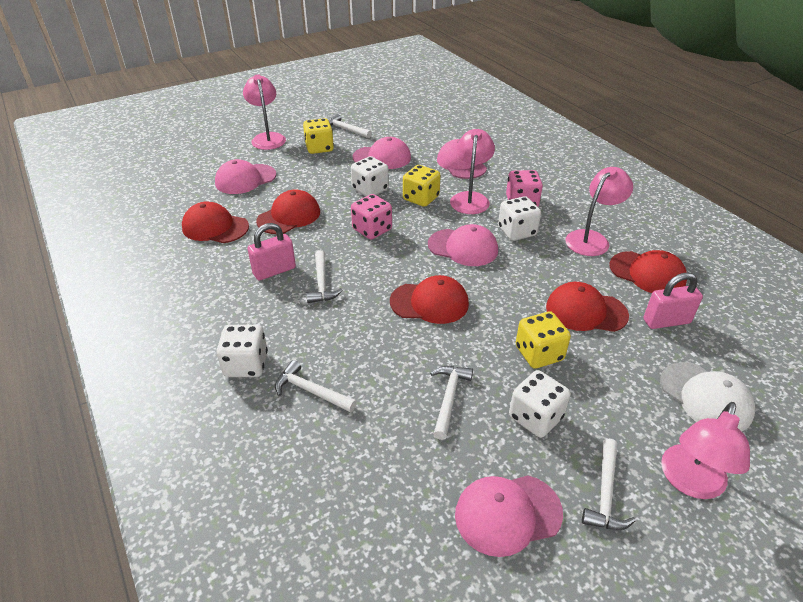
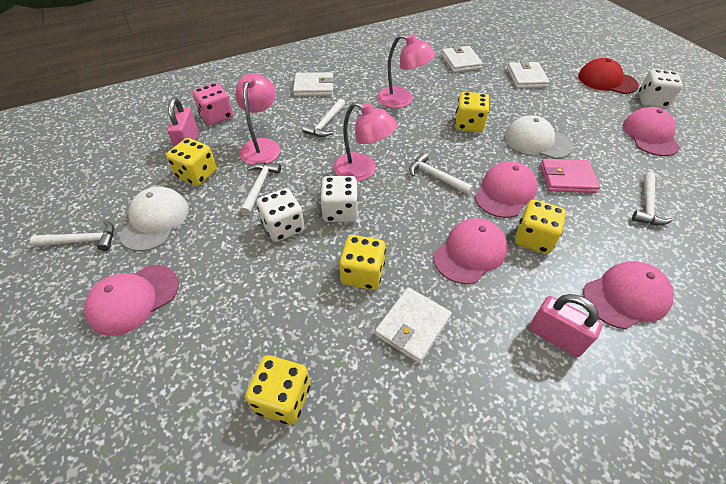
pink dice: 2 -> 1
pink lamp: 4 -> 3
pink wallet: 0 -> 1
red cap: 5 -> 1
white cap: 1 -> 2
white dice: 4 -> 3
white wallet: 0 -> 4
yellow dice: 3 -> 5

